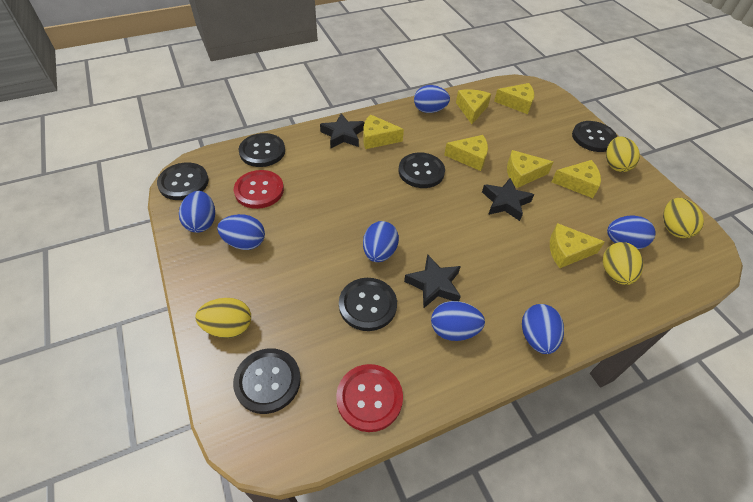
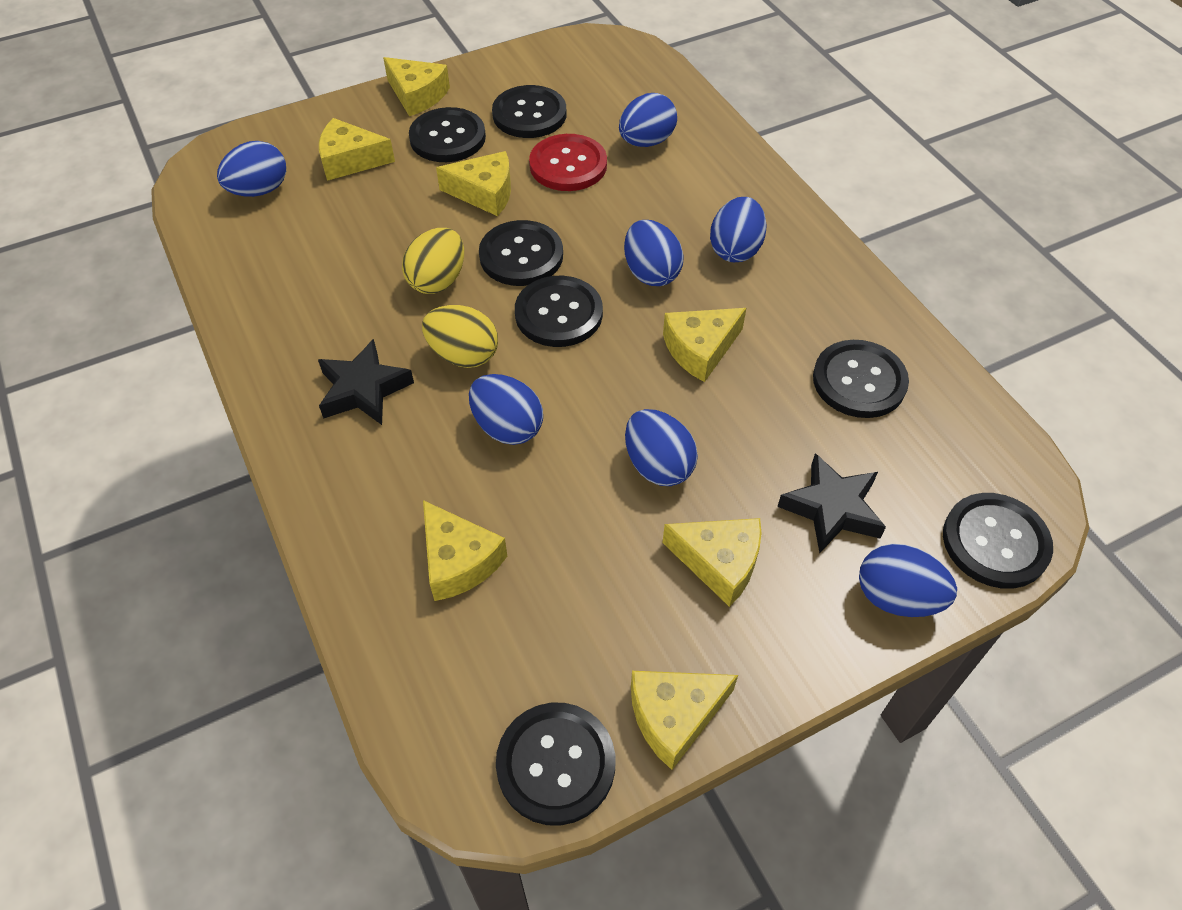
black button: 6 -> 7
black star: 3 -> 2
red button: 2 -> 1
yellow egg: 4 -> 2

